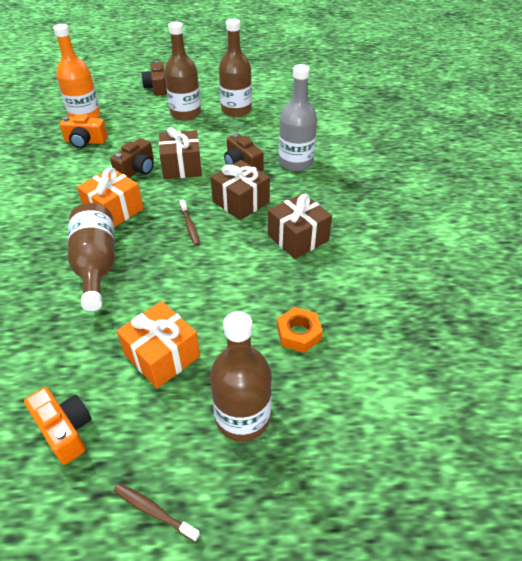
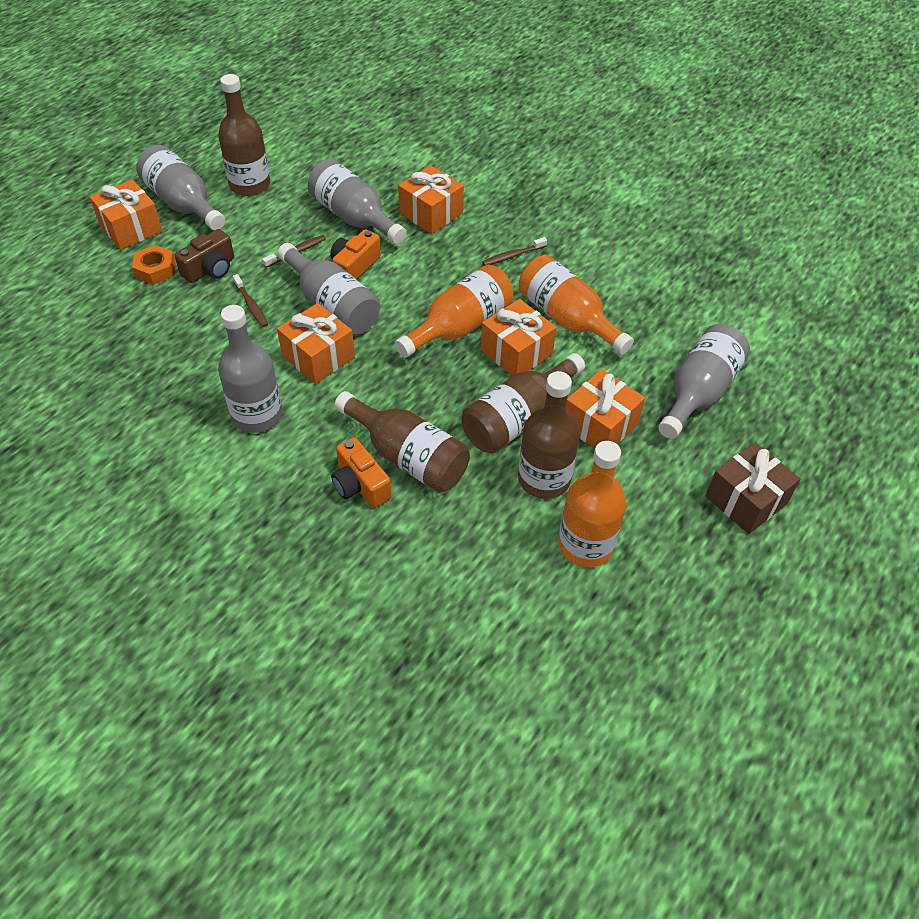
brown camera: 3 -> 1
brown gift: 3 -> 1
brown toothbrush: 2 -> 3
grey bottle: 1 -> 5
orange bottle: 1 -> 3
orange gift: 2 -> 5

